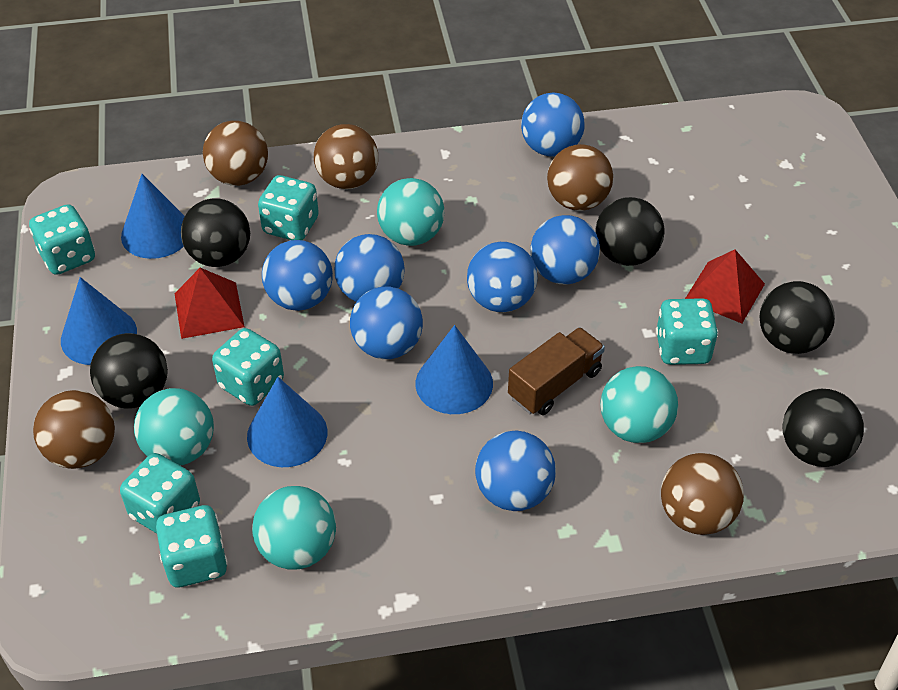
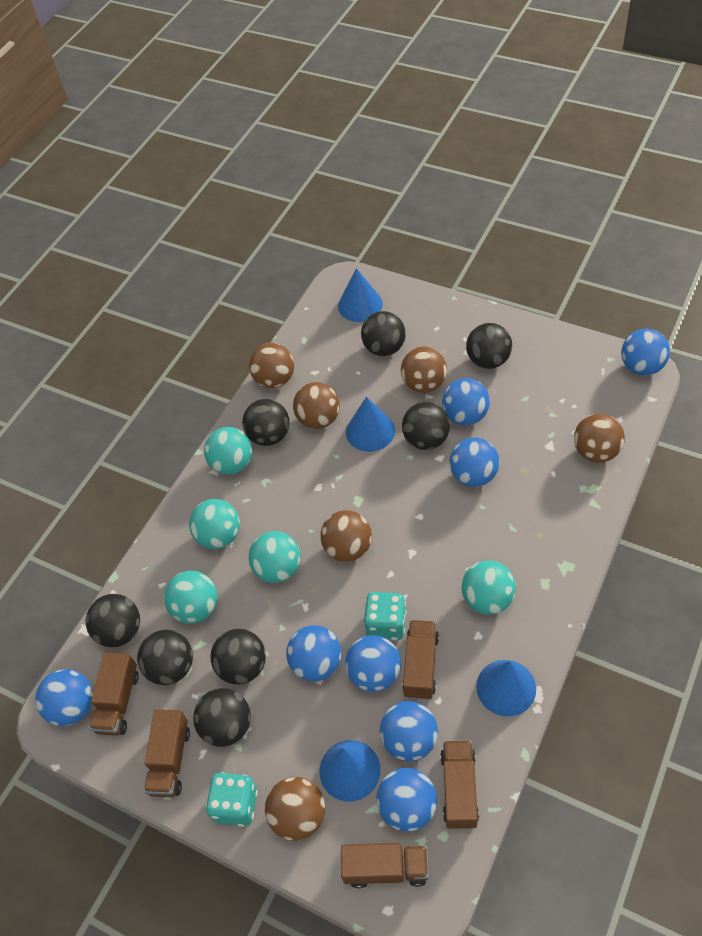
black ball: 5 -> 8
blue ball: 7 -> 8
brown ball: 5 -> 6
brown truck: 1 -> 5
red pyramid: 2 -> 0
turquoise ball: 4 -> 5
turquoise dice: 6 -> 2

